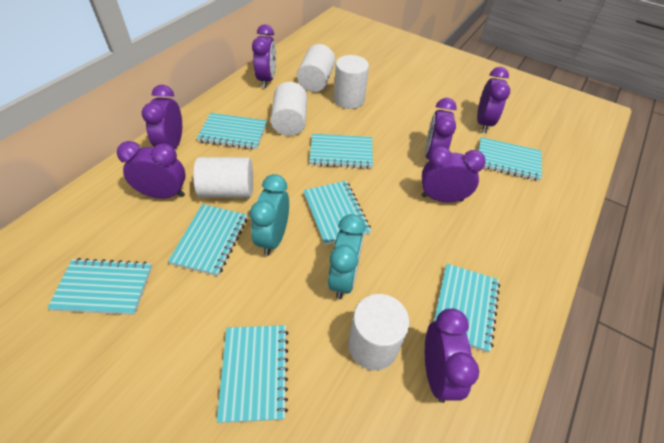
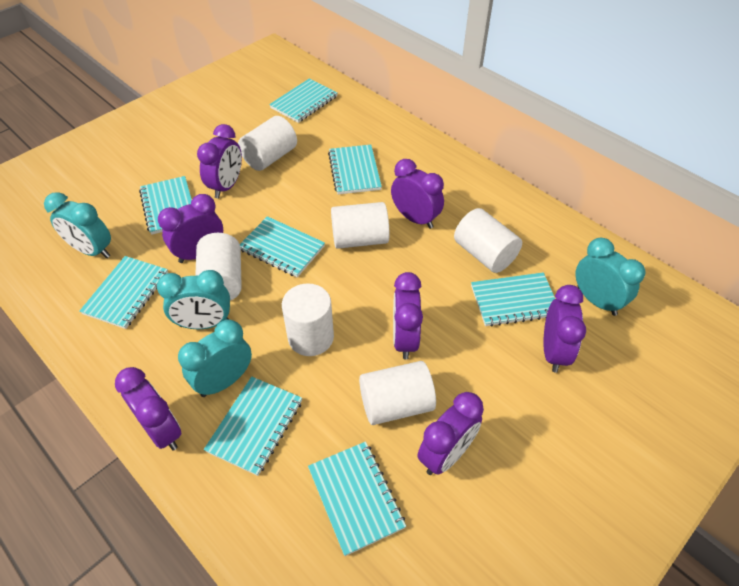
turquoise clock: 2 -> 4
white cylinder: 5 -> 6

